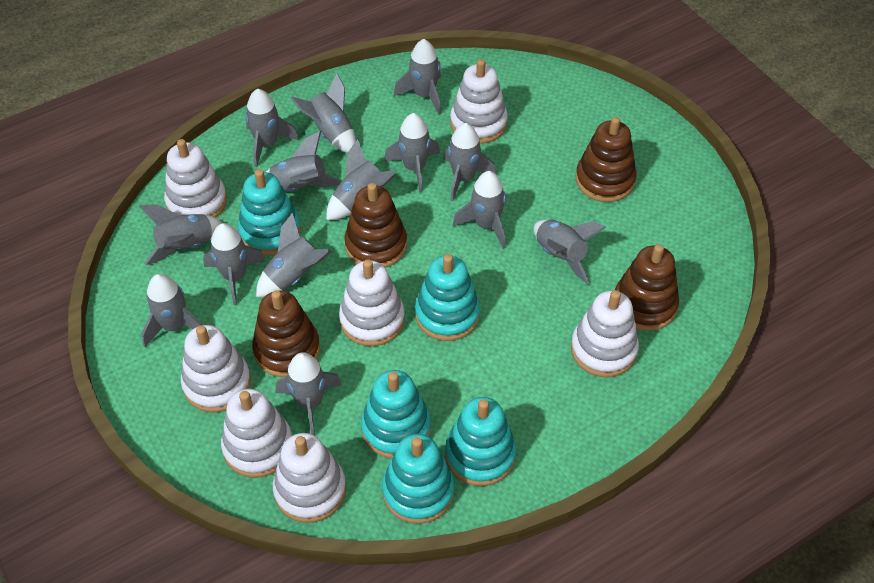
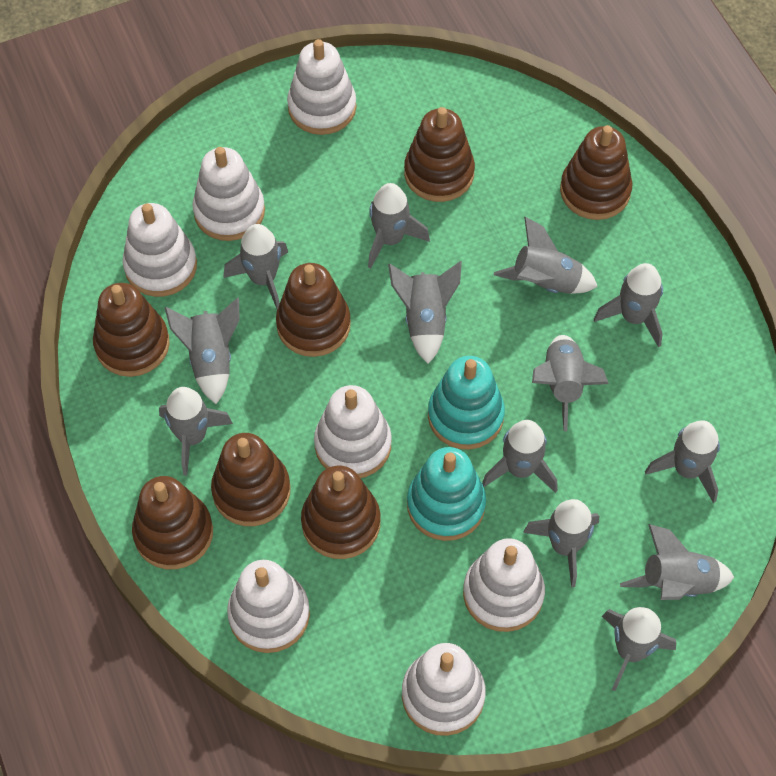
brown stacking toy: 4 -> 7
grey rocket: 14 -> 13
turquoise stacking toy: 5 -> 2

